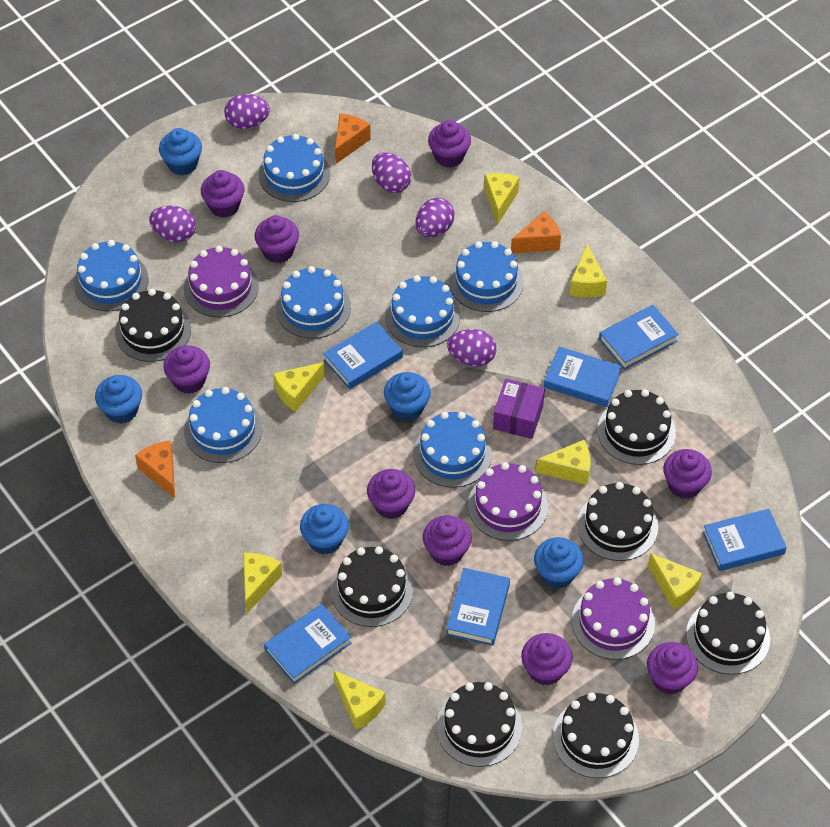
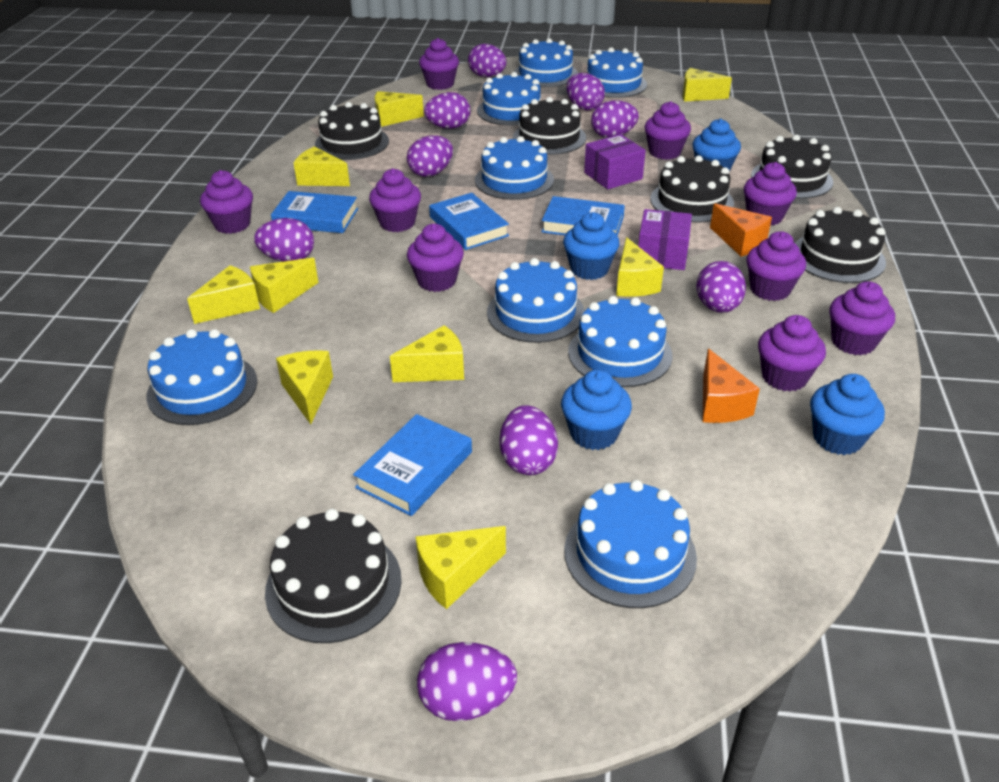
black cake: 7 -> 6
blue book: 6 -> 4
blue cake: 7 -> 8
blue cupcake: 5 -> 4
orange cheese: 3 -> 2
purple box: 1 -> 2
purple cake: 3 -> 0
purple egg: 5 -> 9
yellow cheese: 7 -> 9

